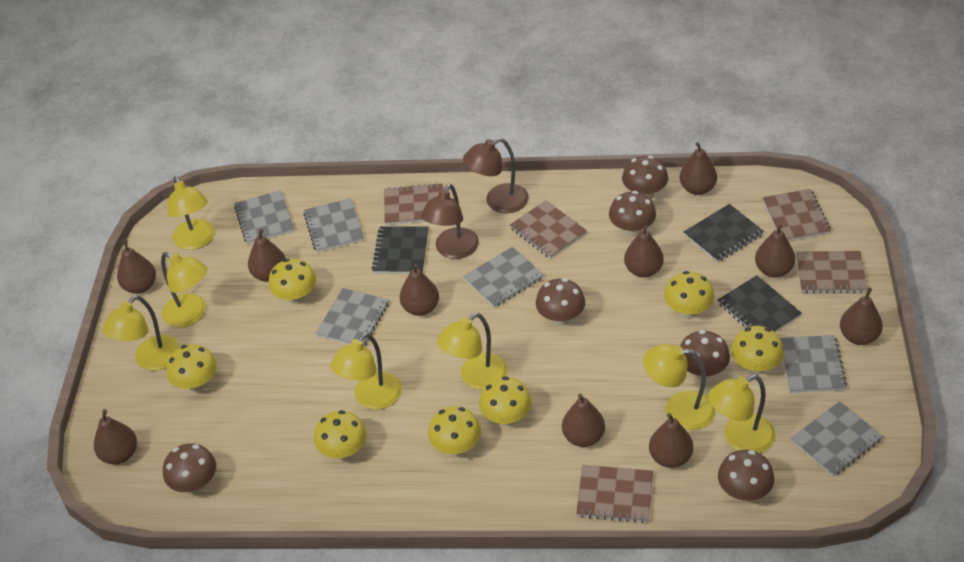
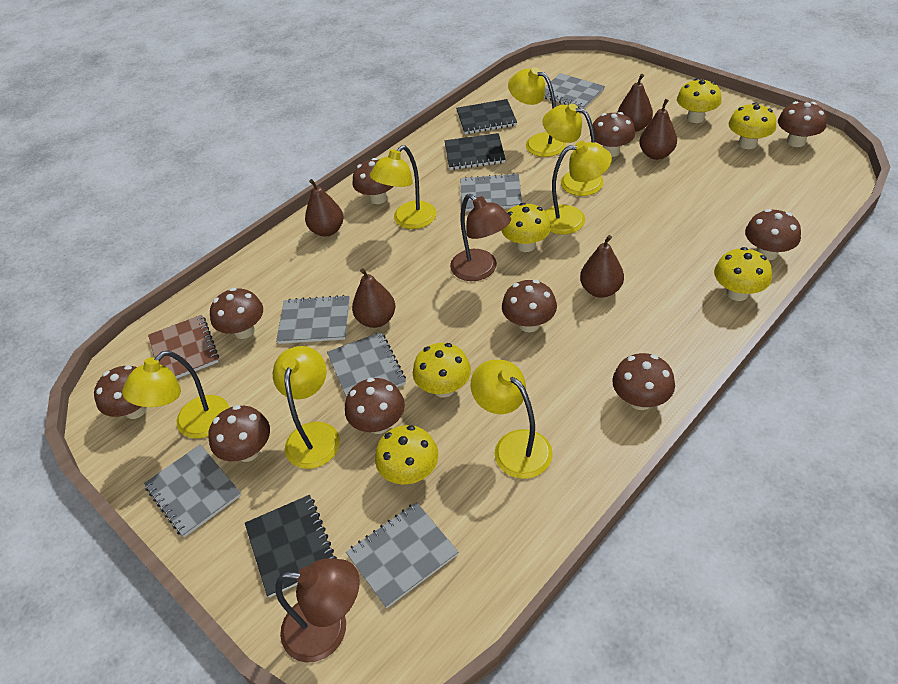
brown mushroom: 6 -> 10
brown notebook: 5 -> 1
brown pear: 10 -> 5
yellow mushroom: 7 -> 6

